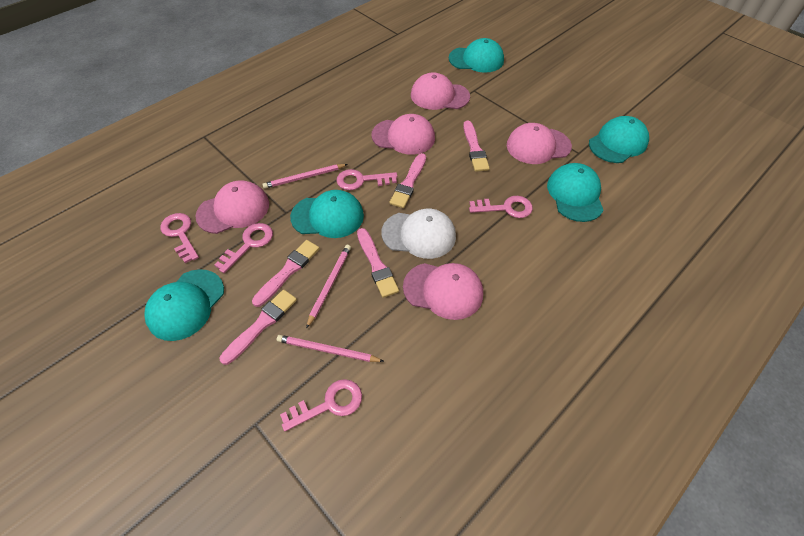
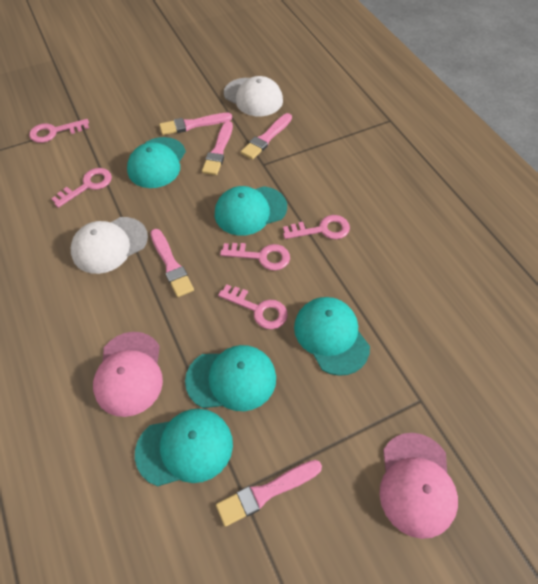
pink cap: 5 -> 2
pink pencil: 3 -> 0
white cap: 1 -> 2

